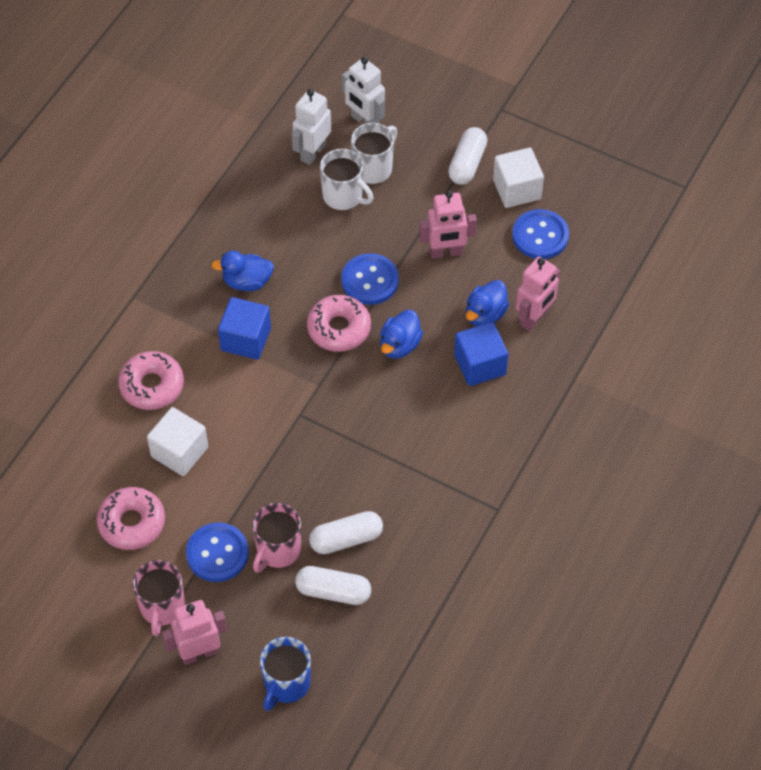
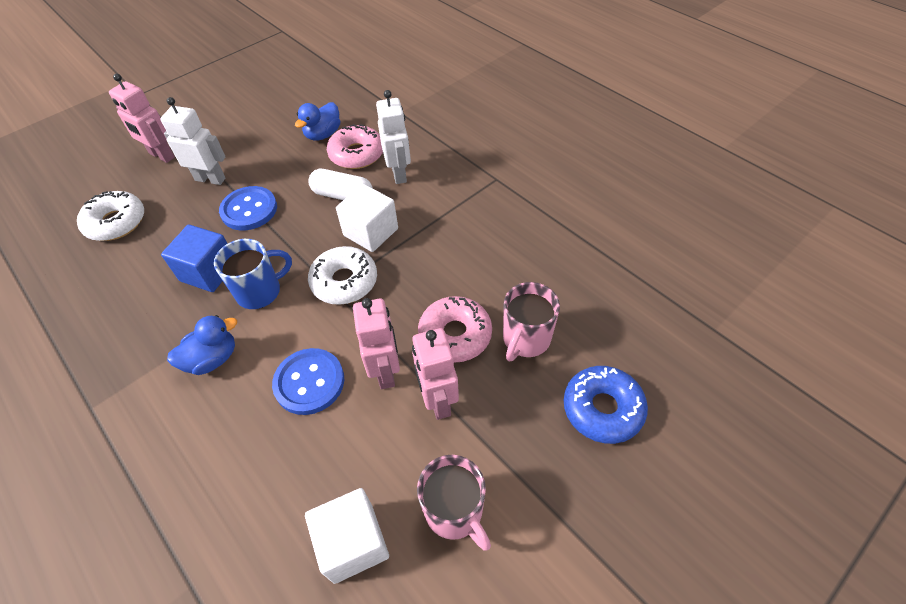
blue button: 3 -> 2
blue cube: 2 -> 1
blue donut: 0 -> 1
blue duck: 3 -> 2
pink donut: 3 -> 2
white capsule: 3 -> 1
white donut: 0 -> 2
white mug: 2 -> 0

